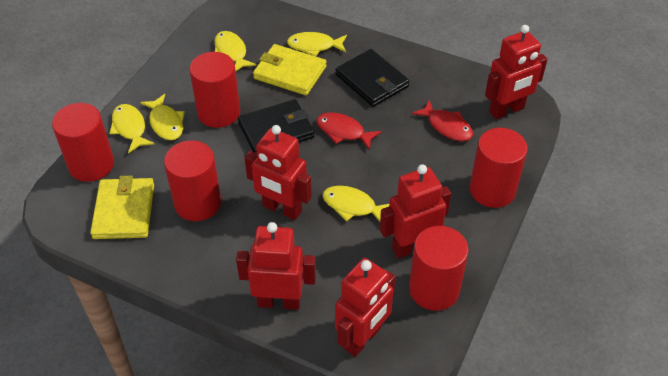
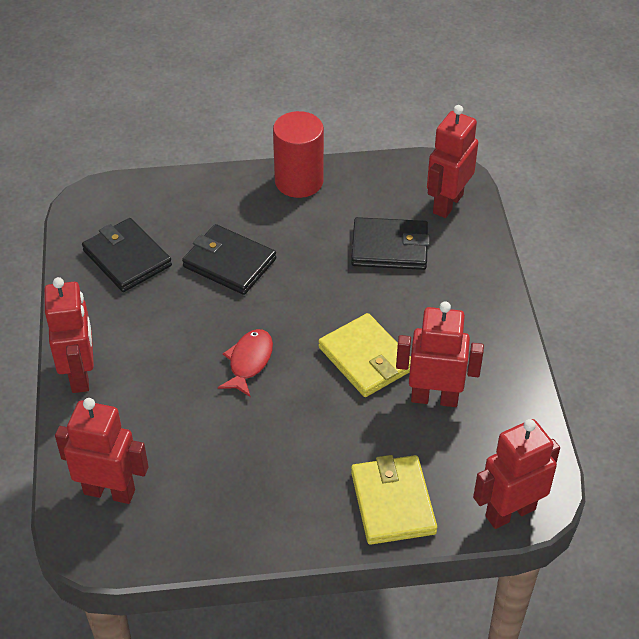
black wallet: 2 -> 3
red cylinder: 5 -> 1
red fish: 2 -> 1
yellow fish: 5 -> 0

